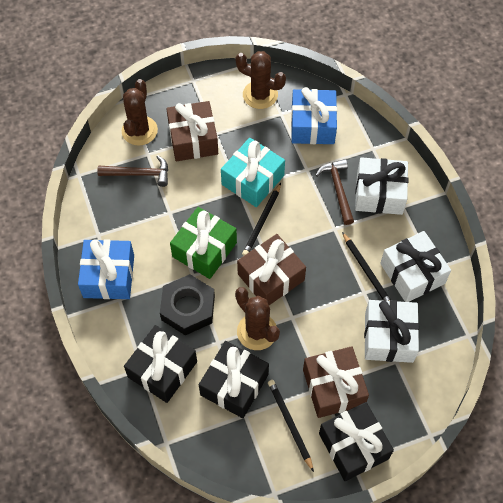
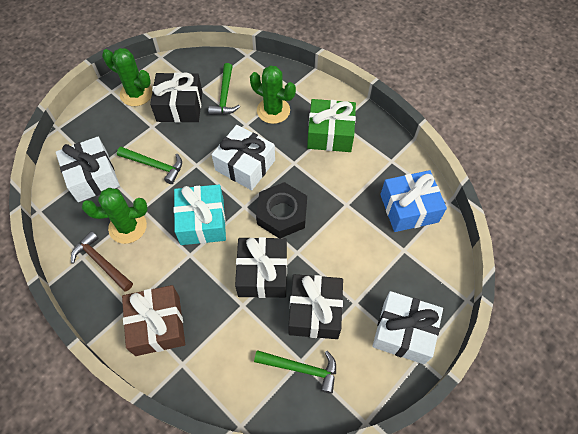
black pencil: 3 -> 0
blue gift: 2 -> 1
brown cactus: 3 -> 0
brown gift: 3 -> 1
brown hammer: 2 -> 1
green cactus: 0 -> 3
green hammer: 0 -> 3

